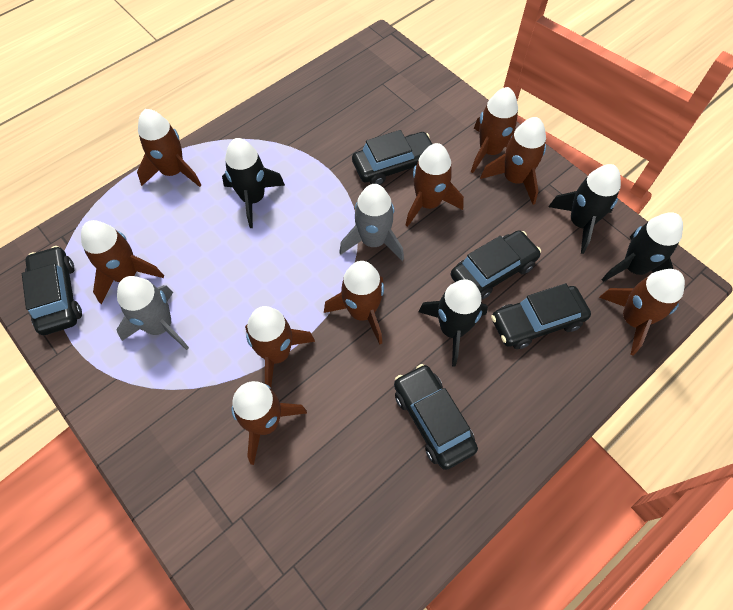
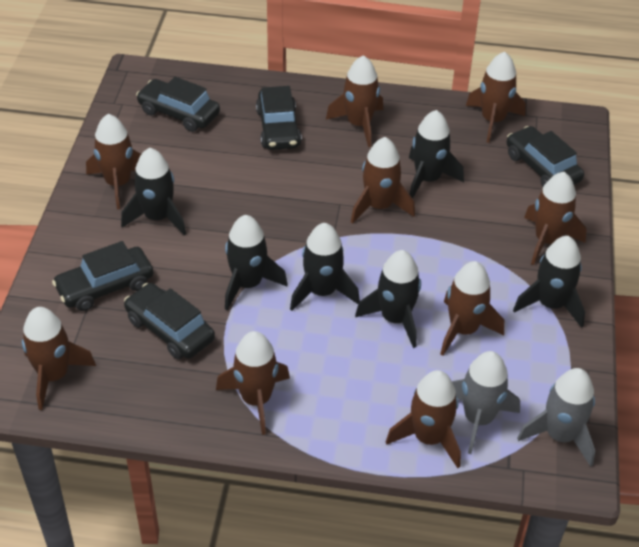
black rocket: 4 -> 6

